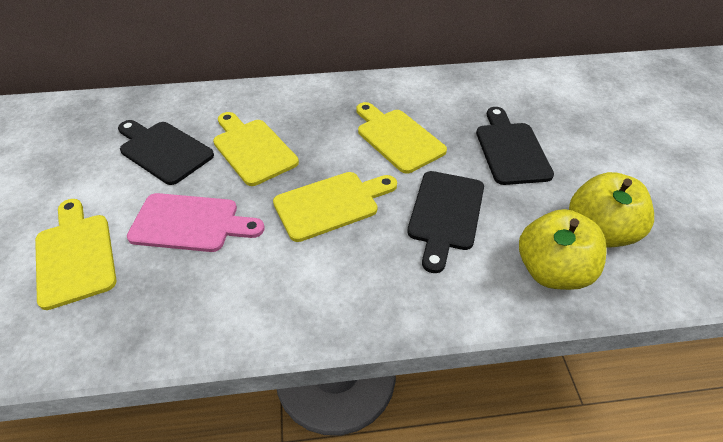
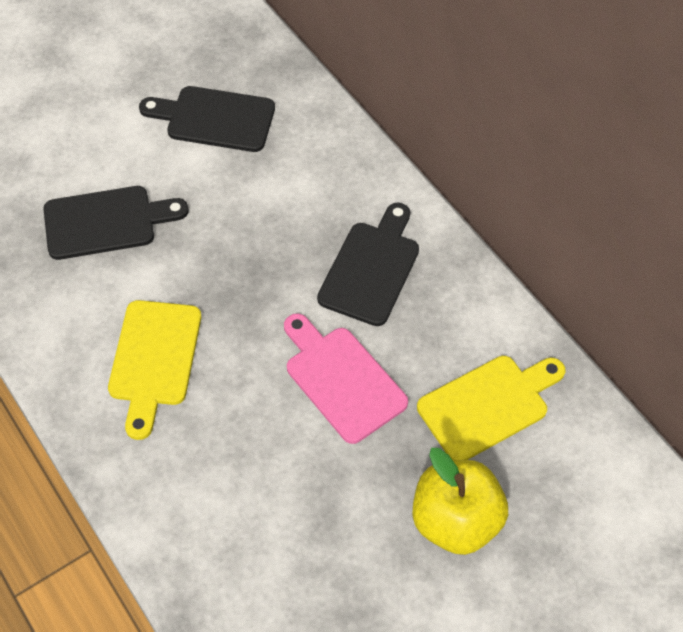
yellow apple: 2 -> 1
yellow cutting board: 4 -> 2

